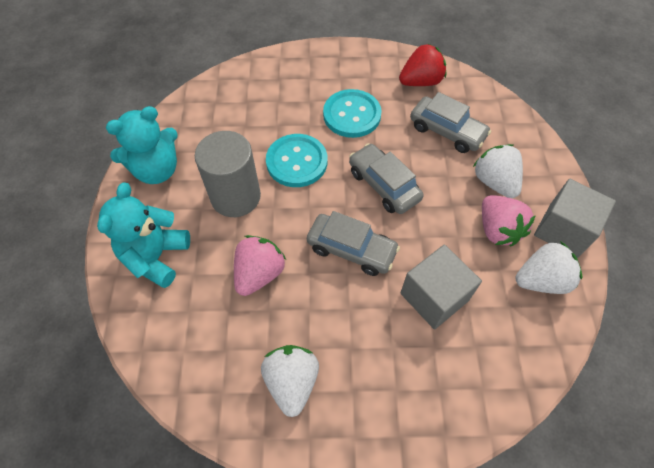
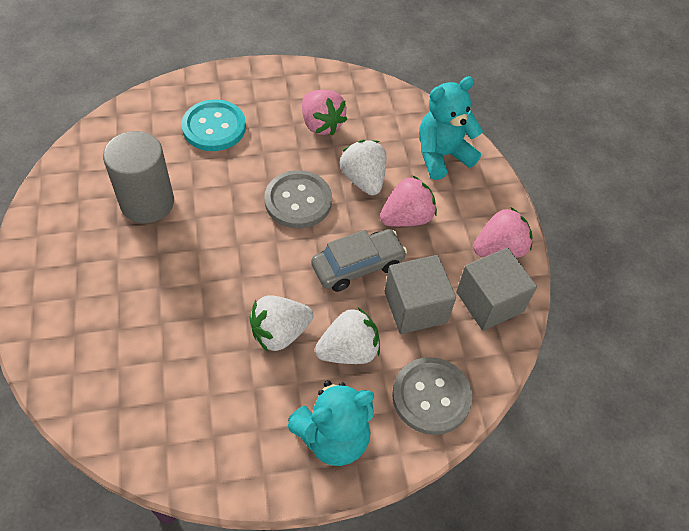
grey button: 0 -> 2
grey car: 3 -> 1
pink strawberry: 2 -> 3
red strawberry: 1 -> 0
turquoise button: 2 -> 1

